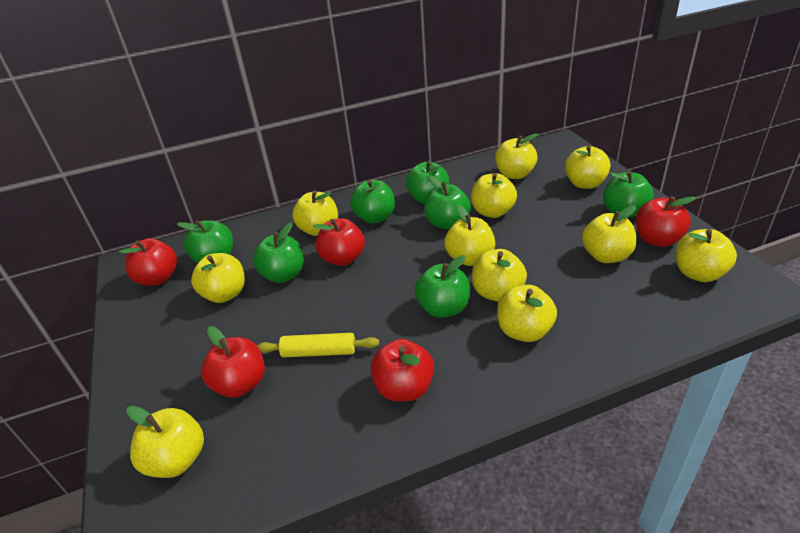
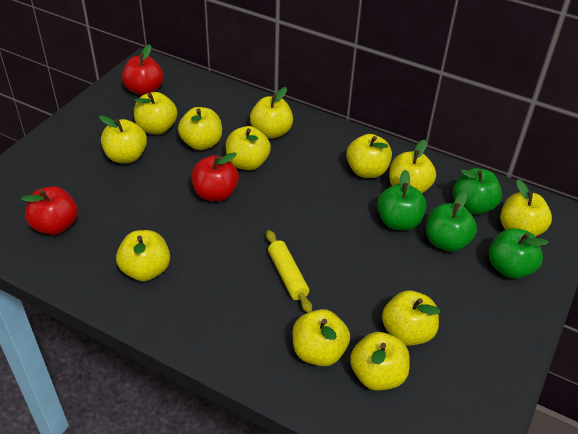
green apple: 7 -> 4
red apple: 5 -> 3
yellow apple: 11 -> 12

